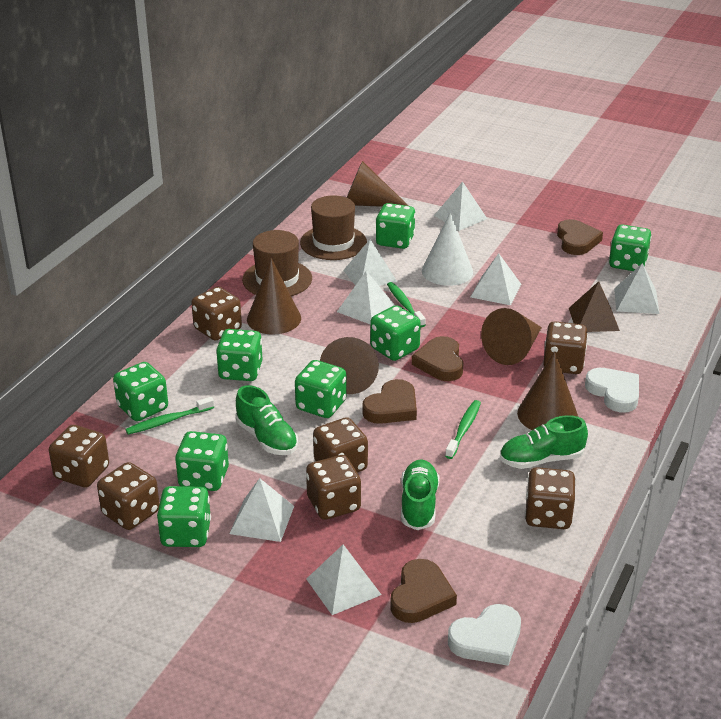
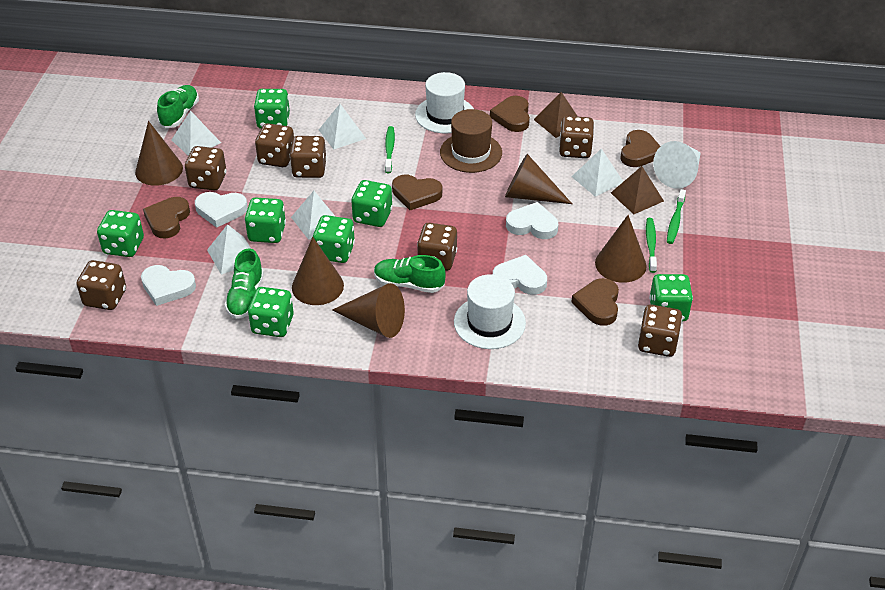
brown hat: 2 -> 1
brown heart: 4 -> 5
brown pyramid: 1 -> 2
green dice: 8 -> 7
white hat: 0 -> 2
white heart: 2 -> 4
white pyramid: 7 -> 5

